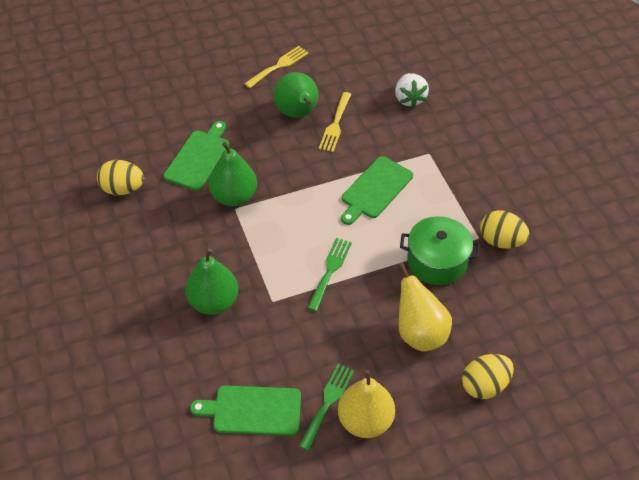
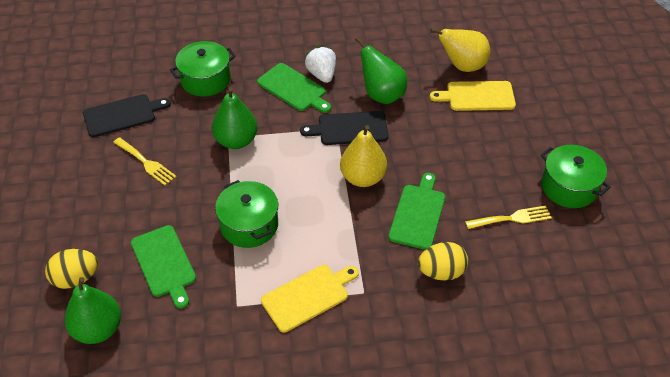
black cutting board: 0 -> 2
green fork: 2 -> 0
green pot: 1 -> 3
yellow cutting board: 0 -> 2
yellow egg: 3 -> 2

